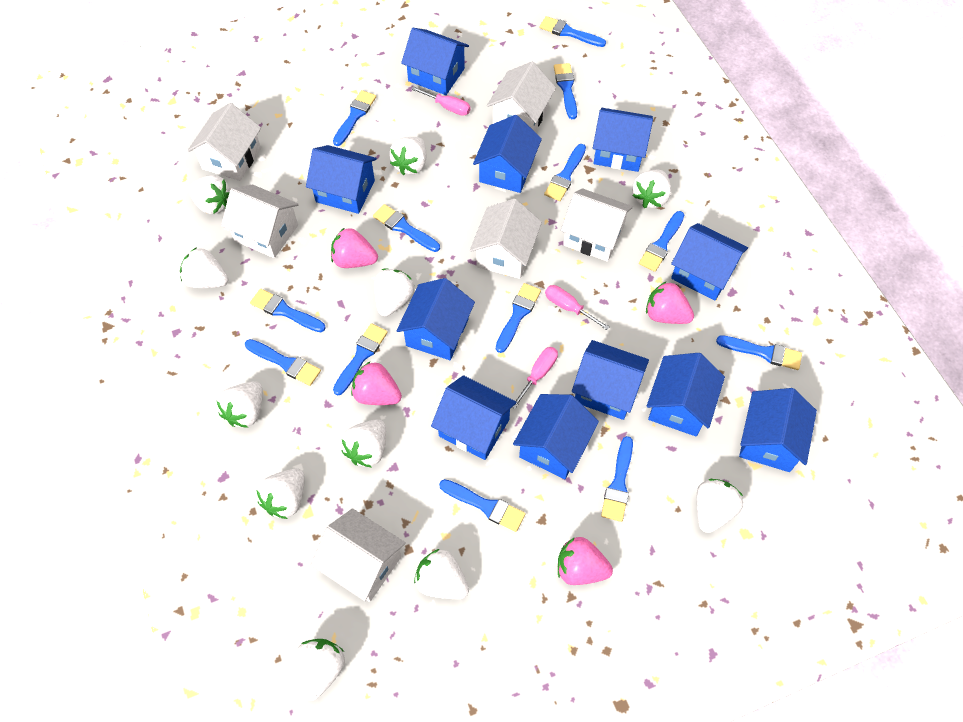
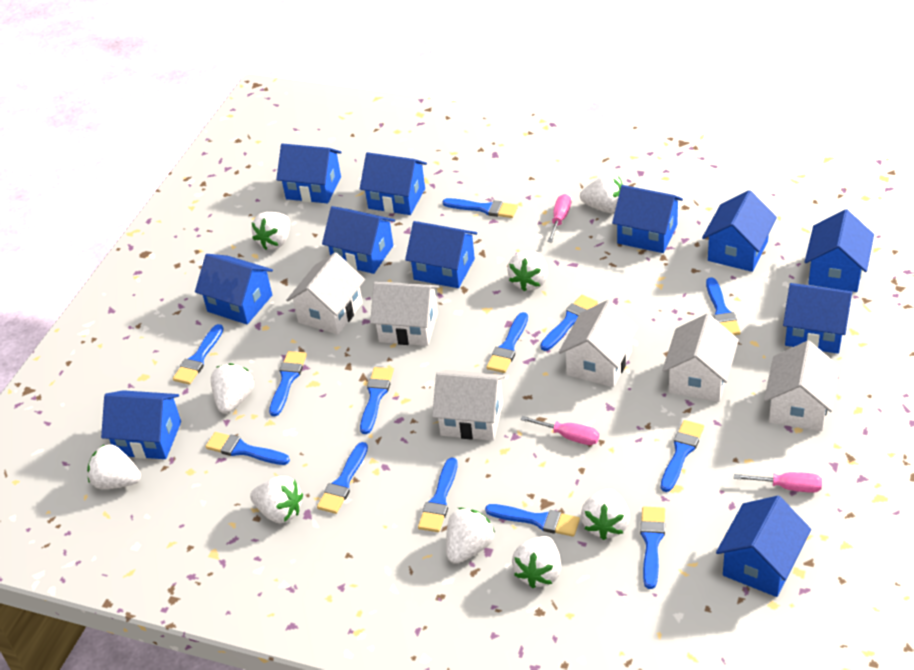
pink strawberry: 4 -> 0
white strawberry: 11 -> 9

